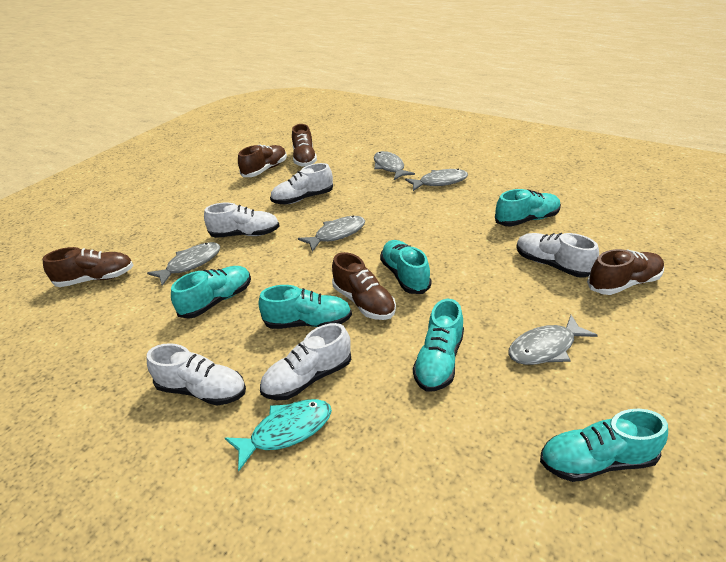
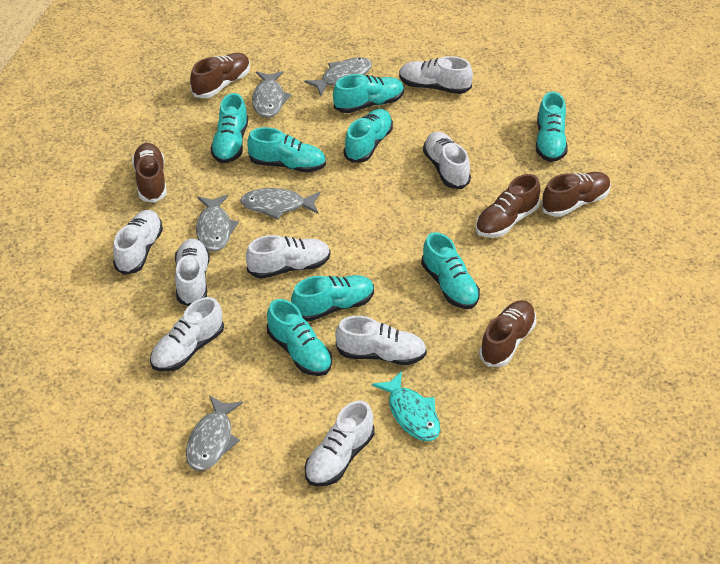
turquoise shoe: 6 -> 8
white shoe: 5 -> 8

